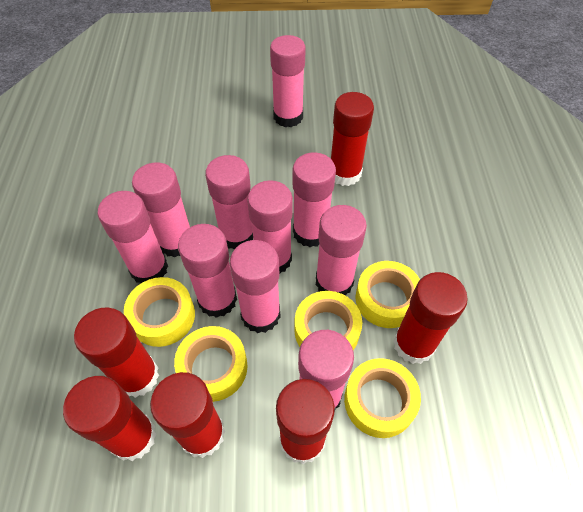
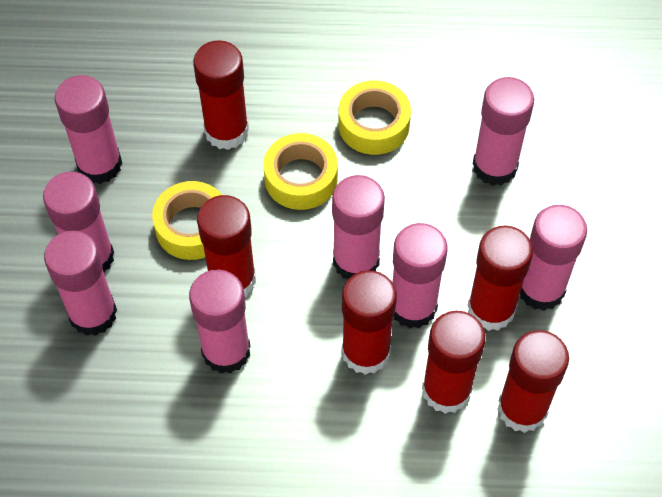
pink glue stick: 10 -> 8
yellow tape: 5 -> 3

